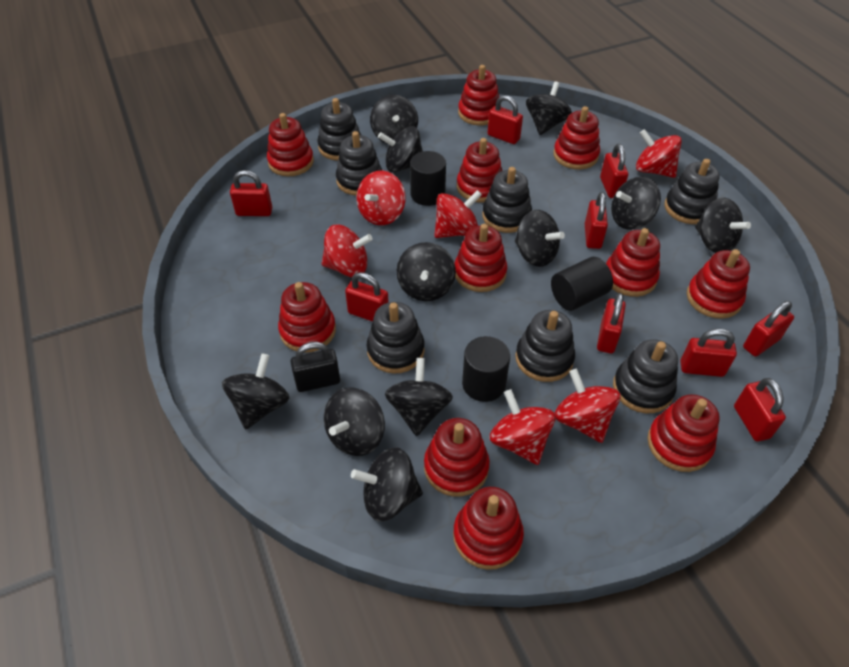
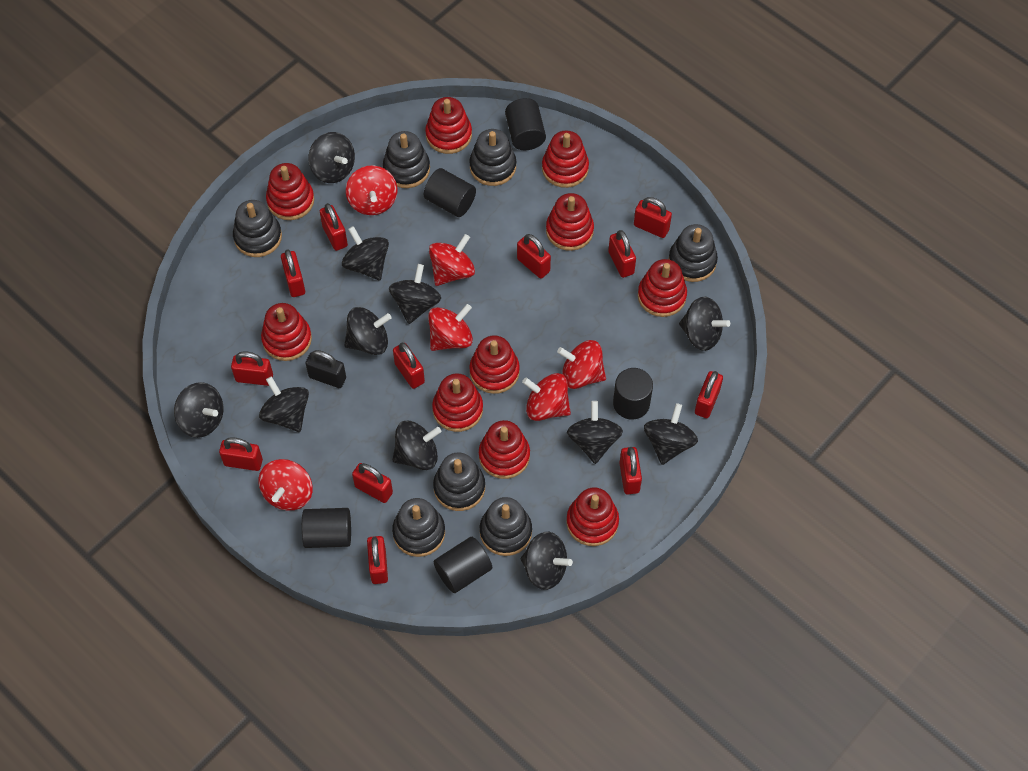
black cylinder: 3 -> 5
red padlock: 9 -> 12
red stacking toy: 11 -> 10

